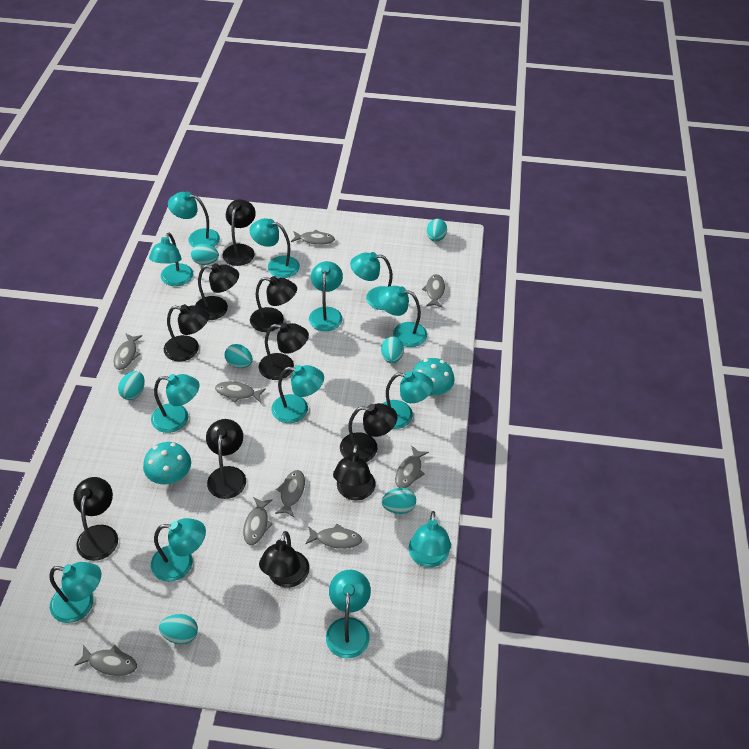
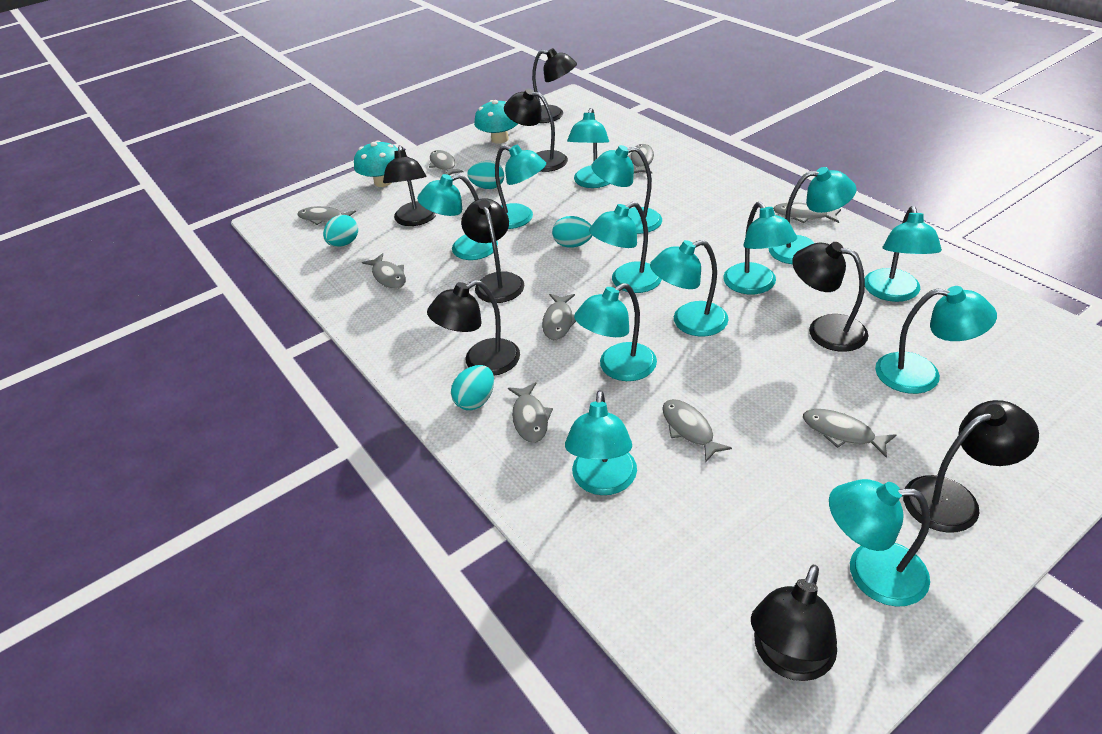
black lamp: 10 -> 8
turquoise egg: 7 -> 4

